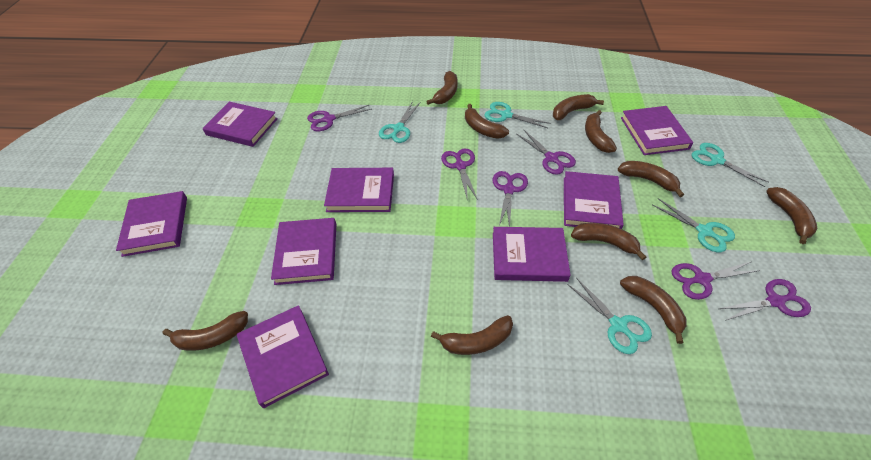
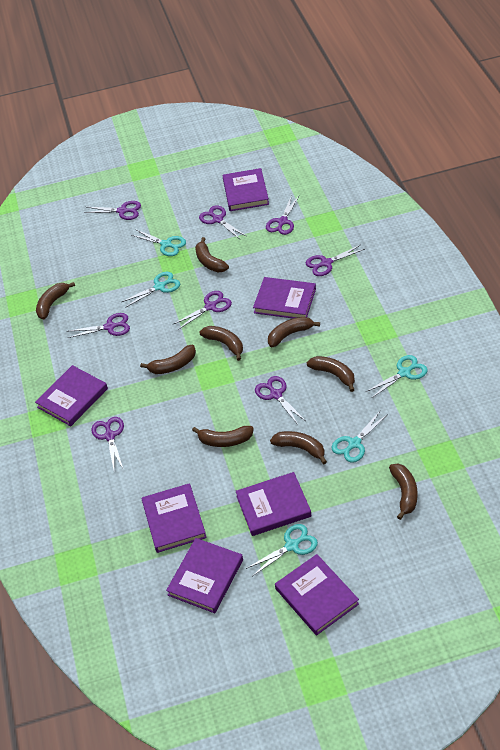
brown banana: 10 -> 9
purple book: 8 -> 7
purple scissors: 6 -> 8

